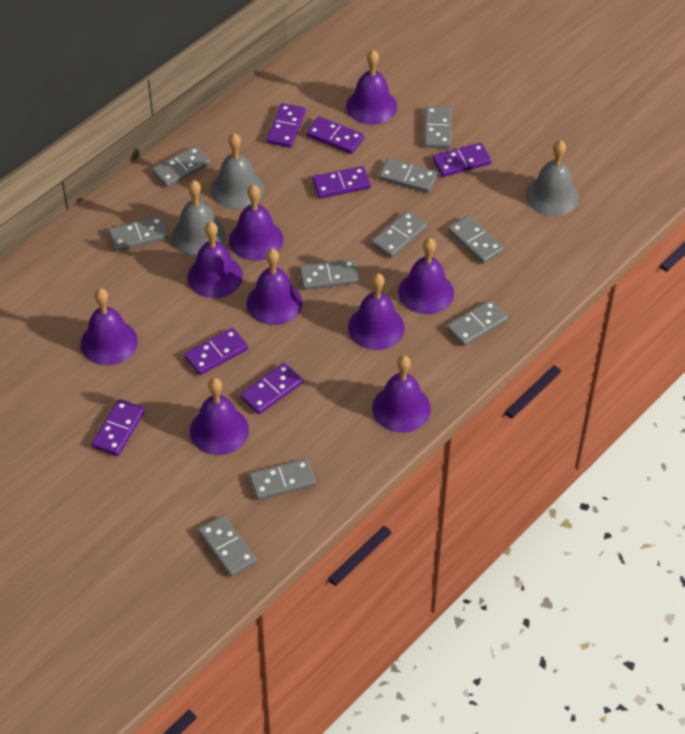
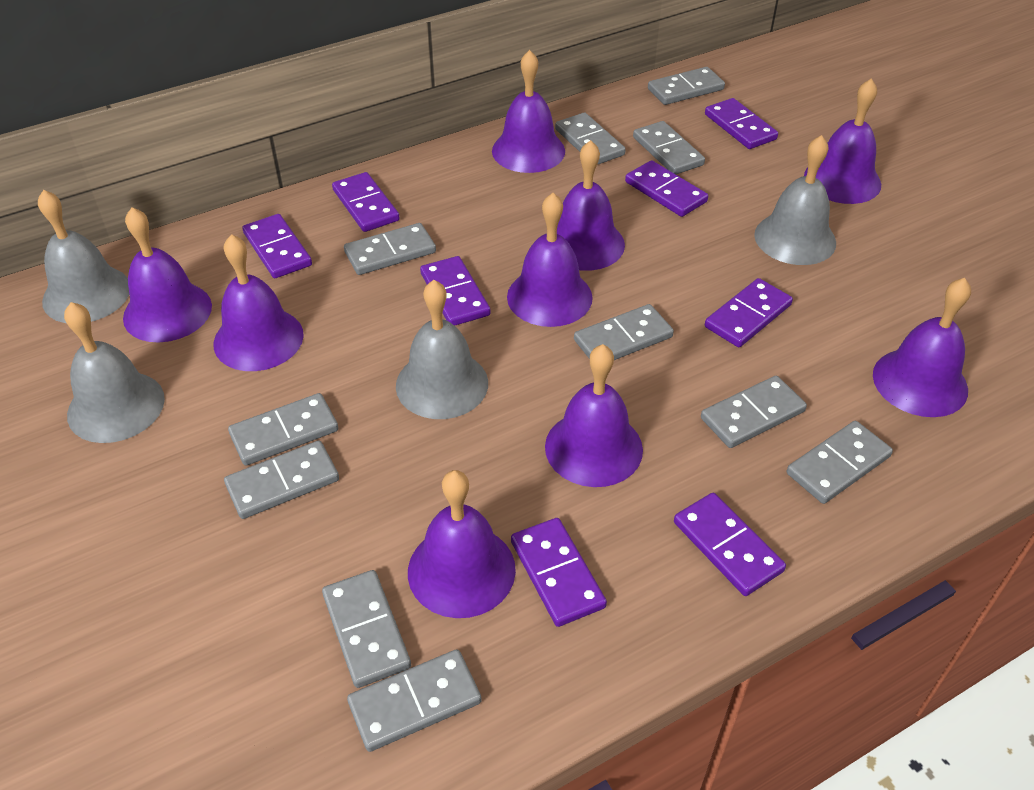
grey bell: 3 -> 4
grey domino: 10 -> 11
purple domino: 7 -> 8

